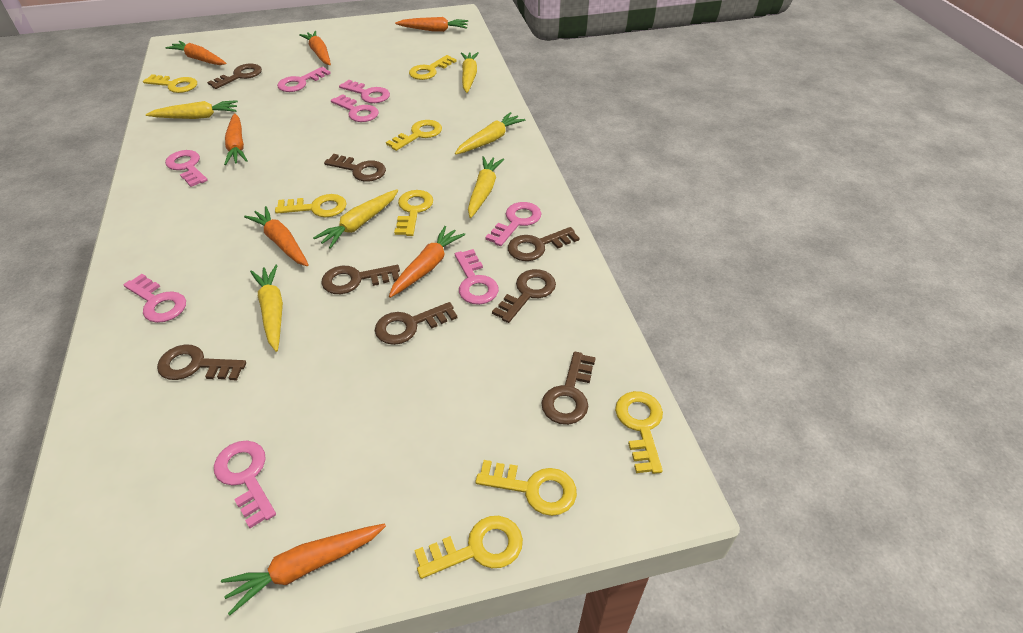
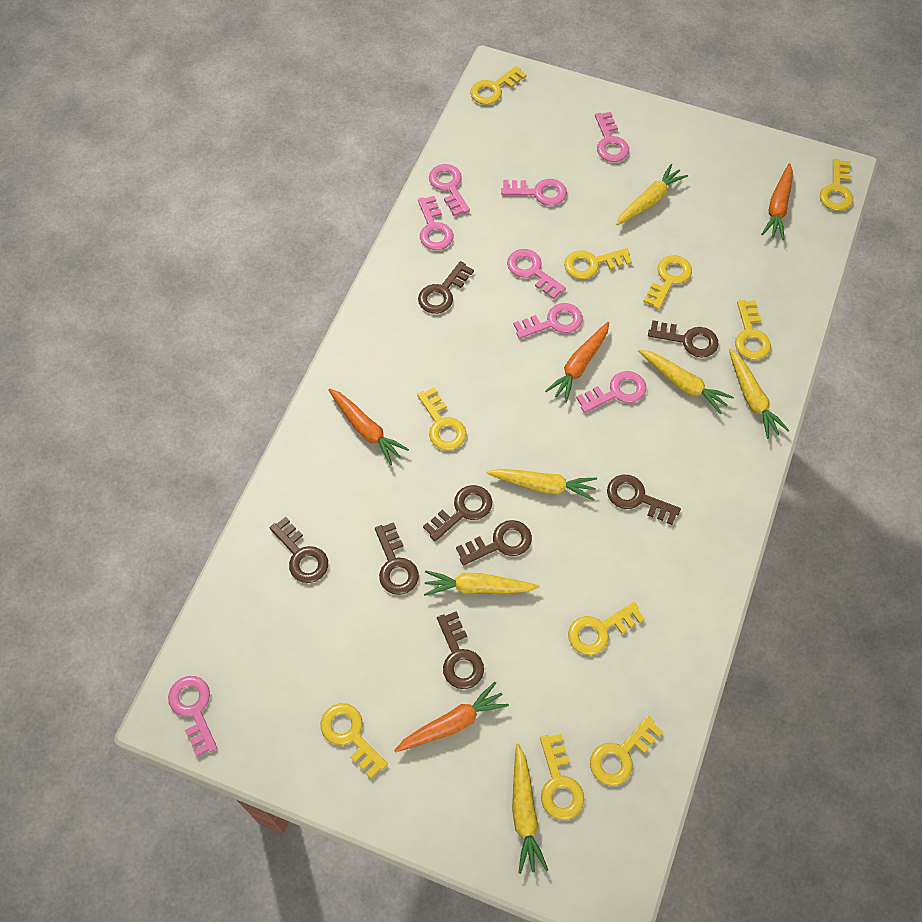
orange carrot: 7 -> 4
yellow key: 8 -> 10

